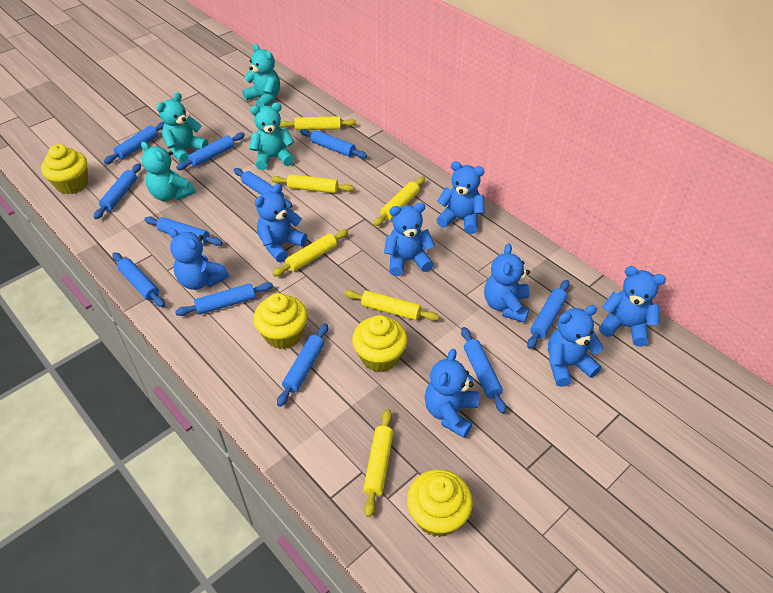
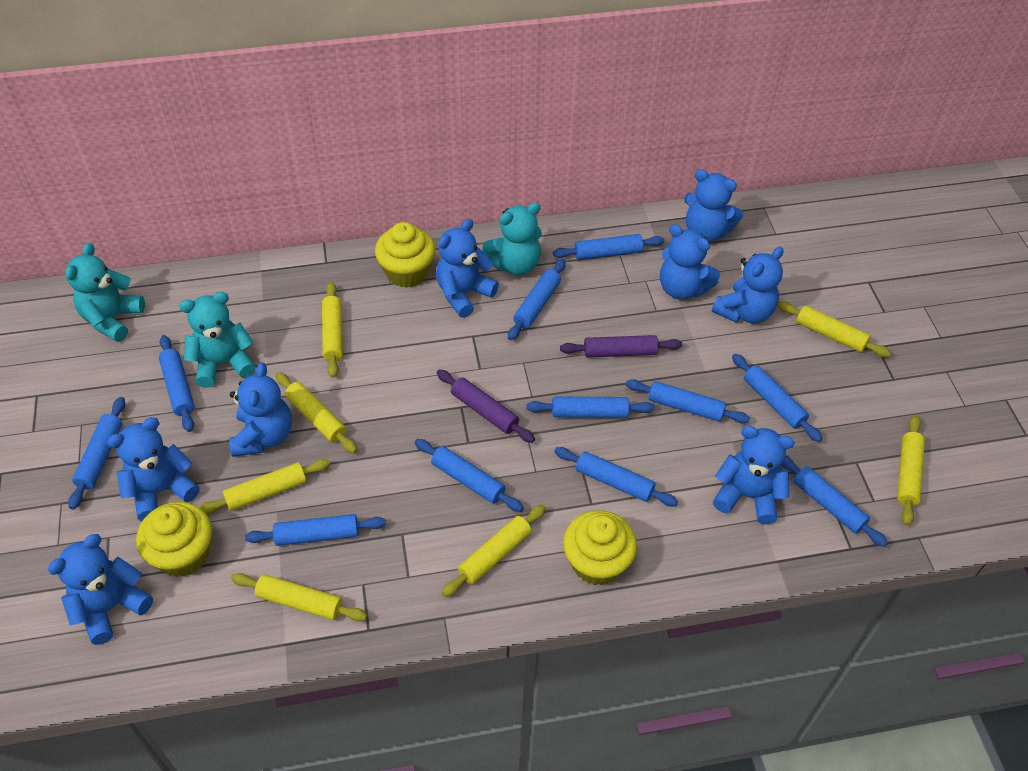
purple rolling pin: 0 -> 2
turquoise teddy bear: 4 -> 3
yellow cupcake: 4 -> 3
yellow rolling pin: 6 -> 7

